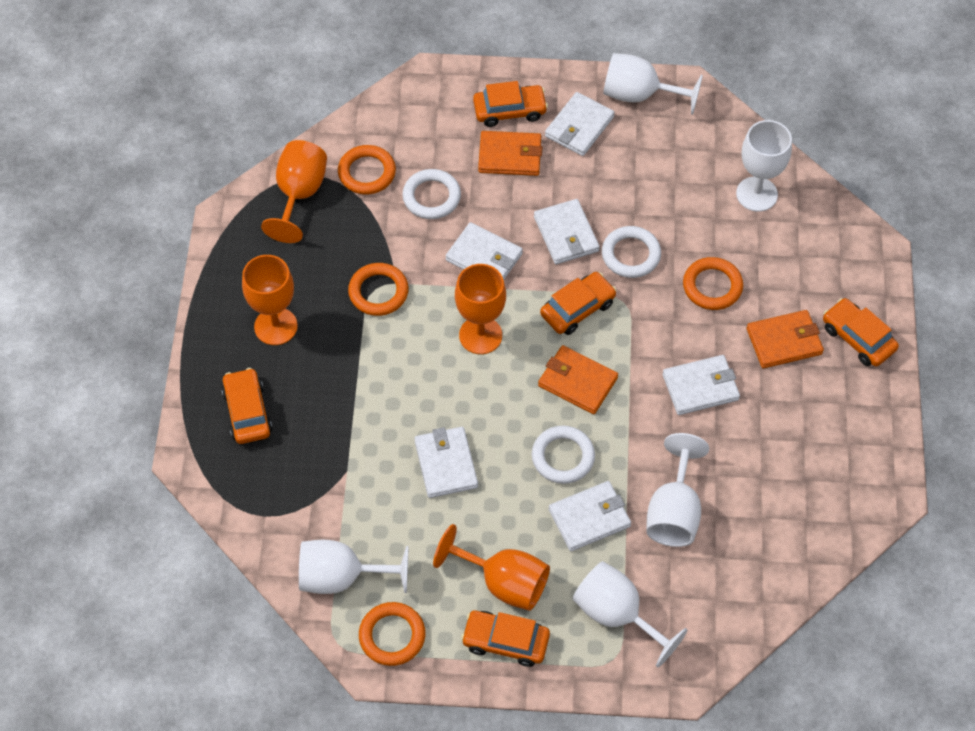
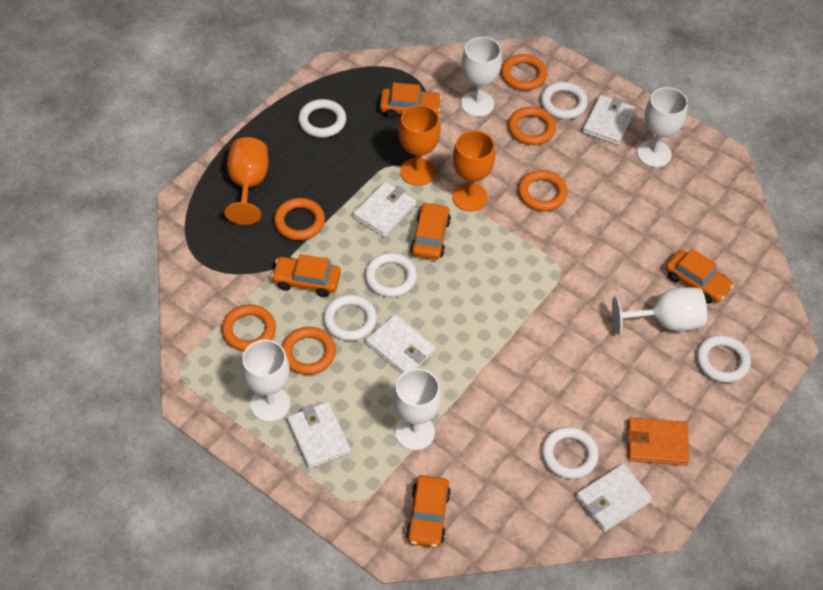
orange goblet: 4 -> 3
orange ring: 4 -> 6
orange wallet: 3 -> 1
white ring: 3 -> 6
white wallet: 6 -> 5

